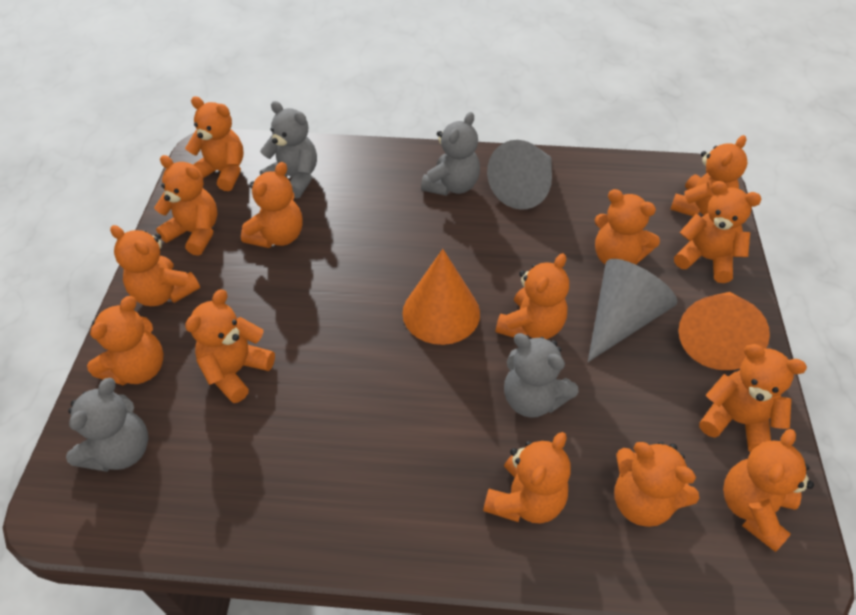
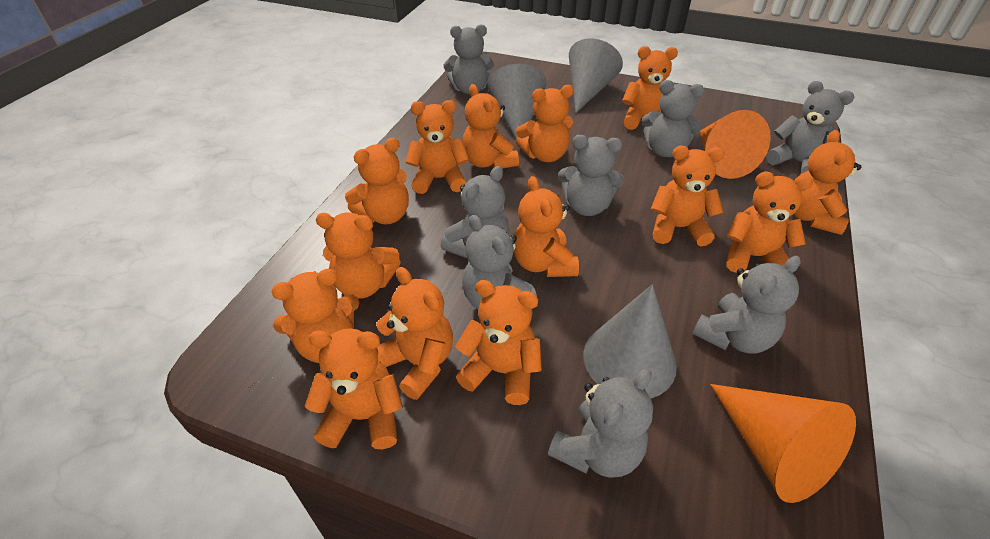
grey cone: 2 -> 3
grey teddy bear: 4 -> 8

